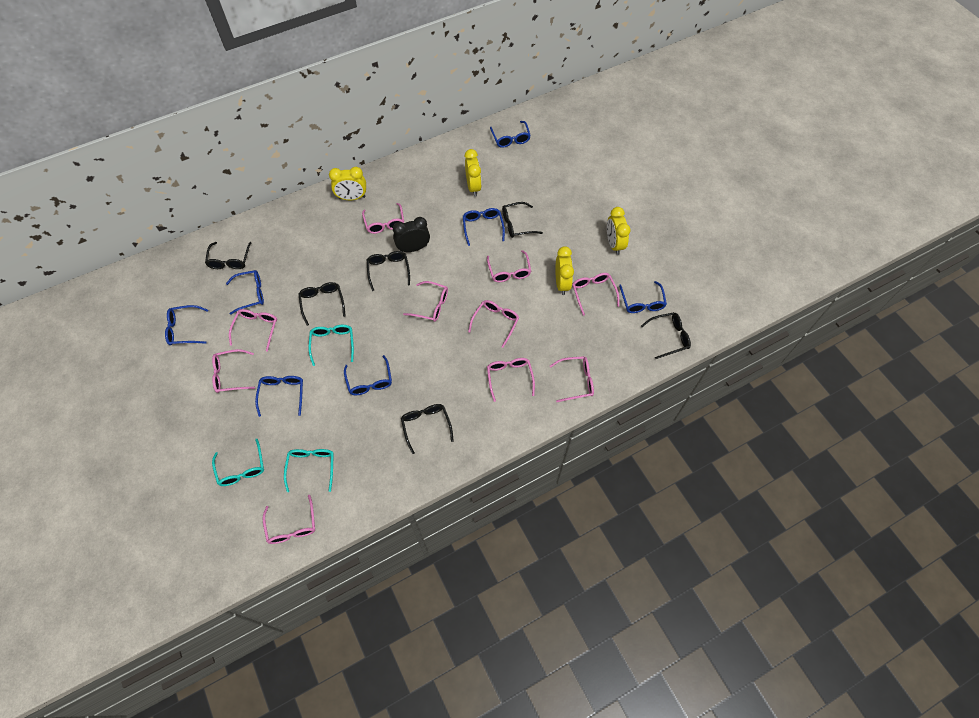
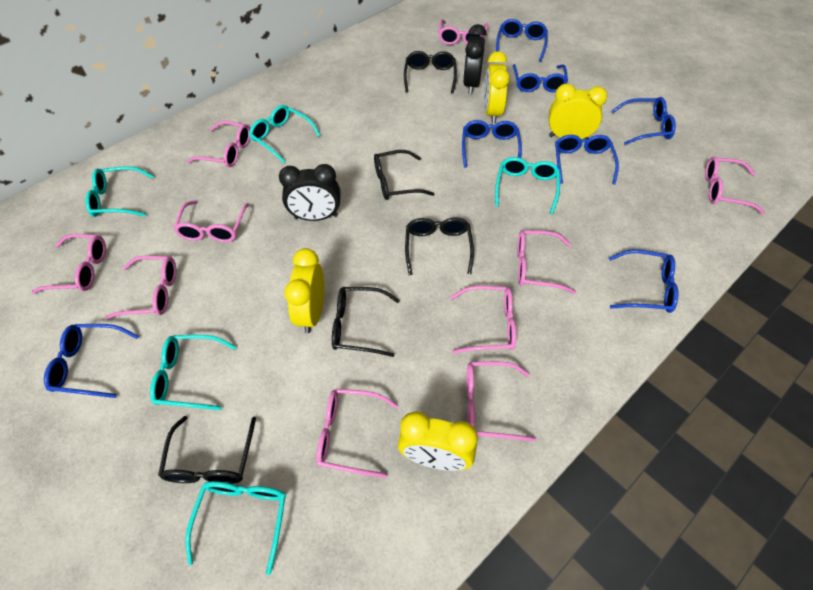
black clock: 1 -> 2
black glasses: 6 -> 5
turquoise glasses: 3 -> 5

